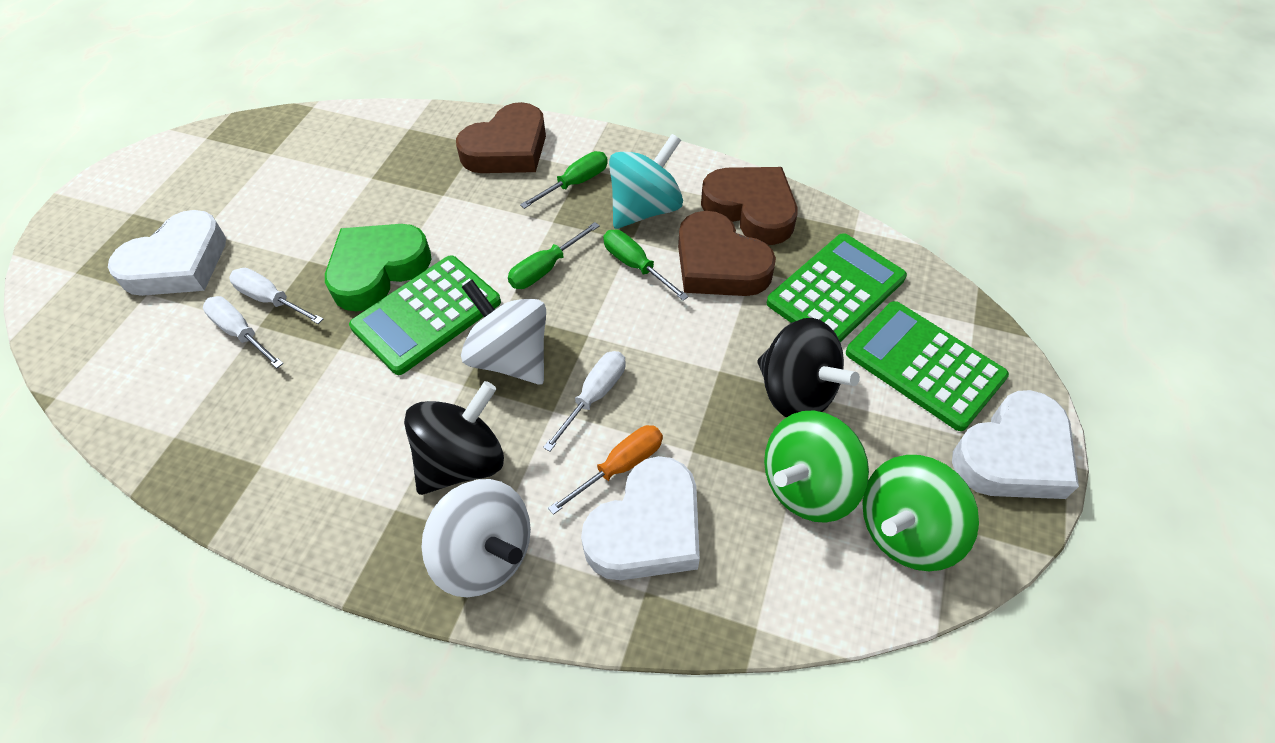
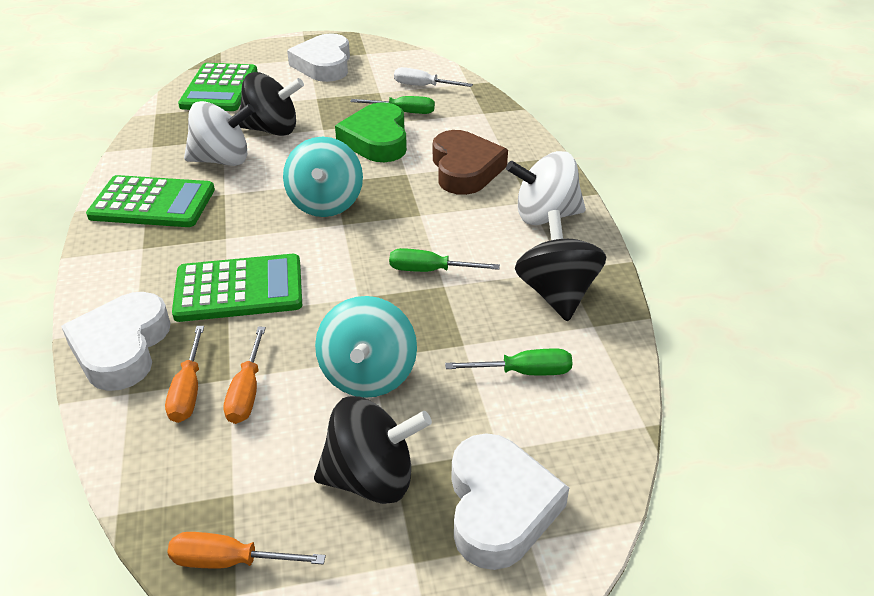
black spinning top: 2 -> 3
brown heart: 3 -> 1
green spinning top: 2 -> 0
orange screwdriver: 1 -> 3
turquoise spinning top: 1 -> 2
white screwdriver: 3 -> 1

